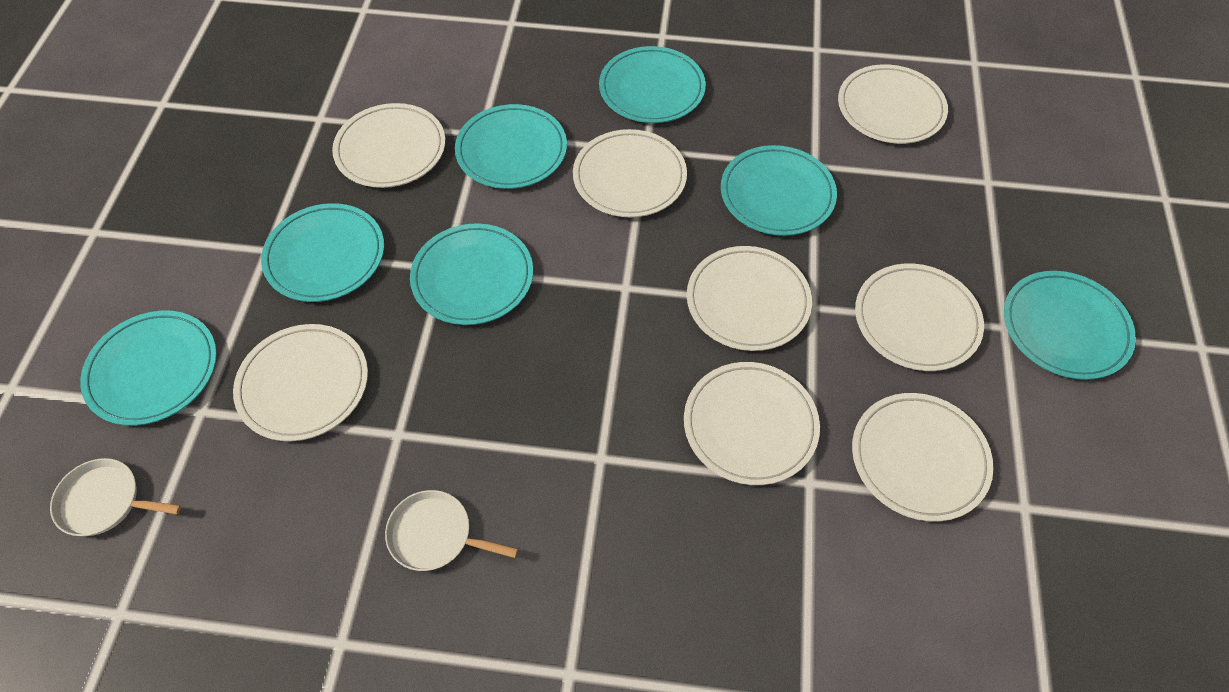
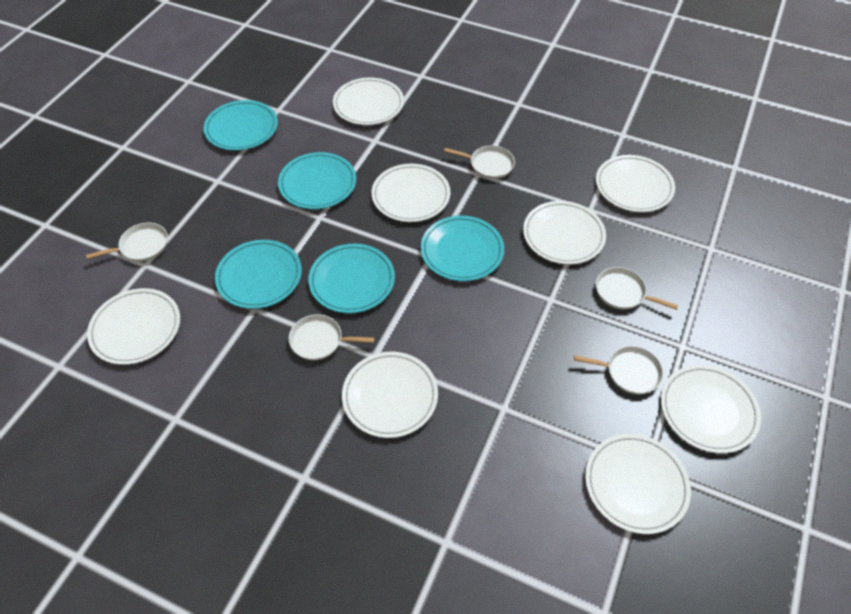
turquoise plate: 7 -> 5
white pan: 2 -> 5

